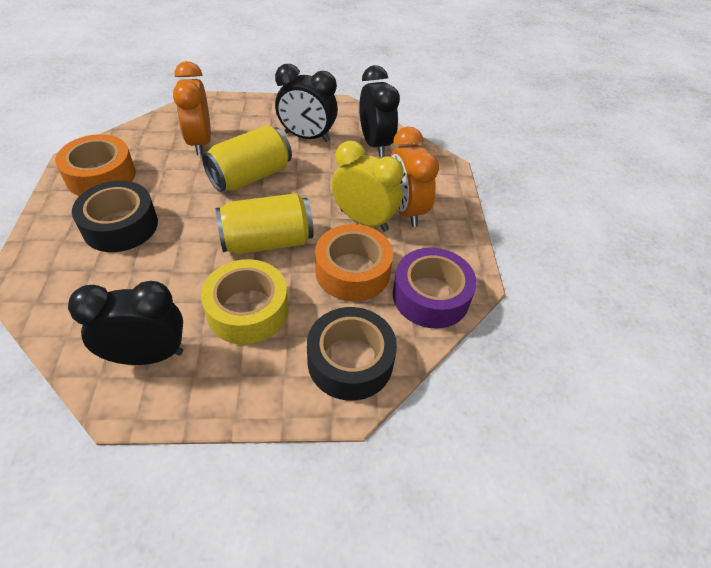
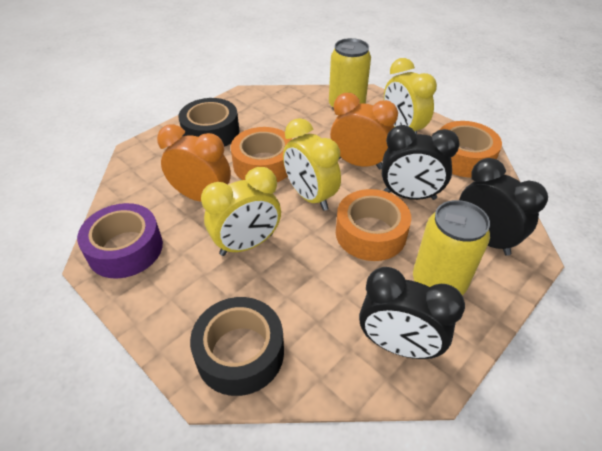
orange tape: 2 -> 3
yellow clock: 1 -> 3
yellow tape: 1 -> 0

